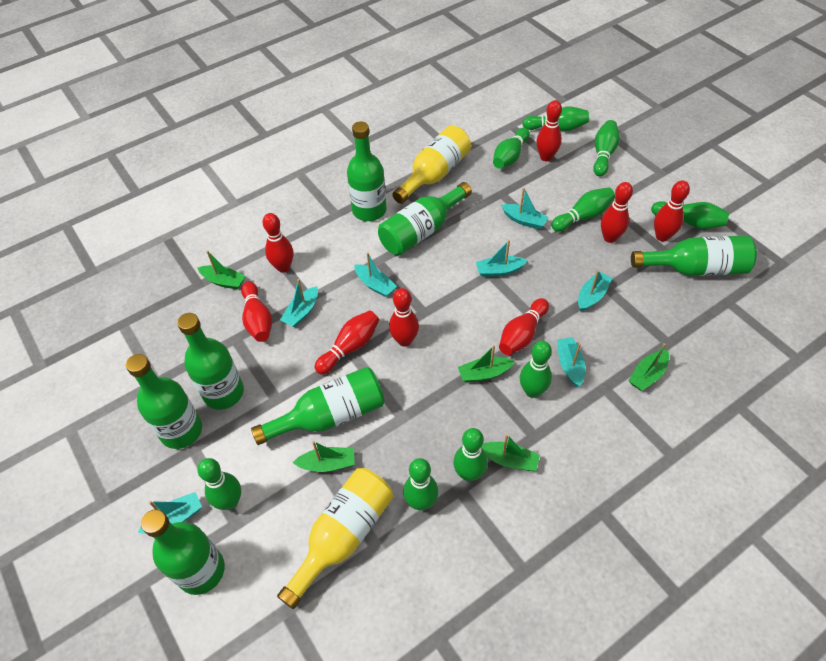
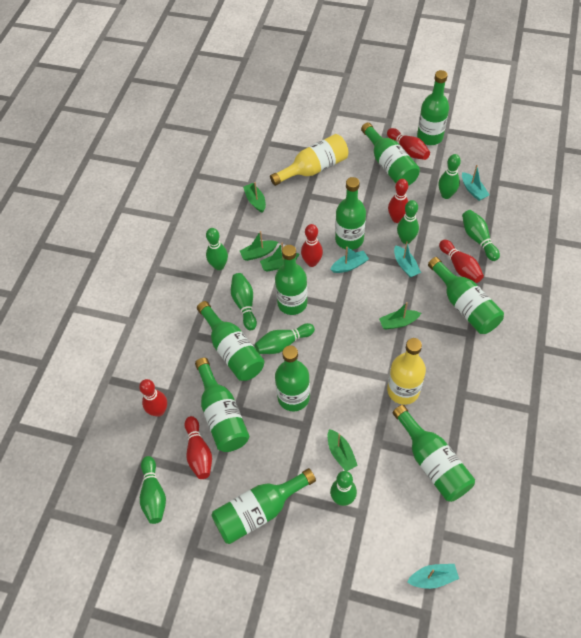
green bottle: 7 -> 10
green bowling pin: 9 -> 8
red bowling pin: 8 -> 6
turquoise boat: 7 -> 4

